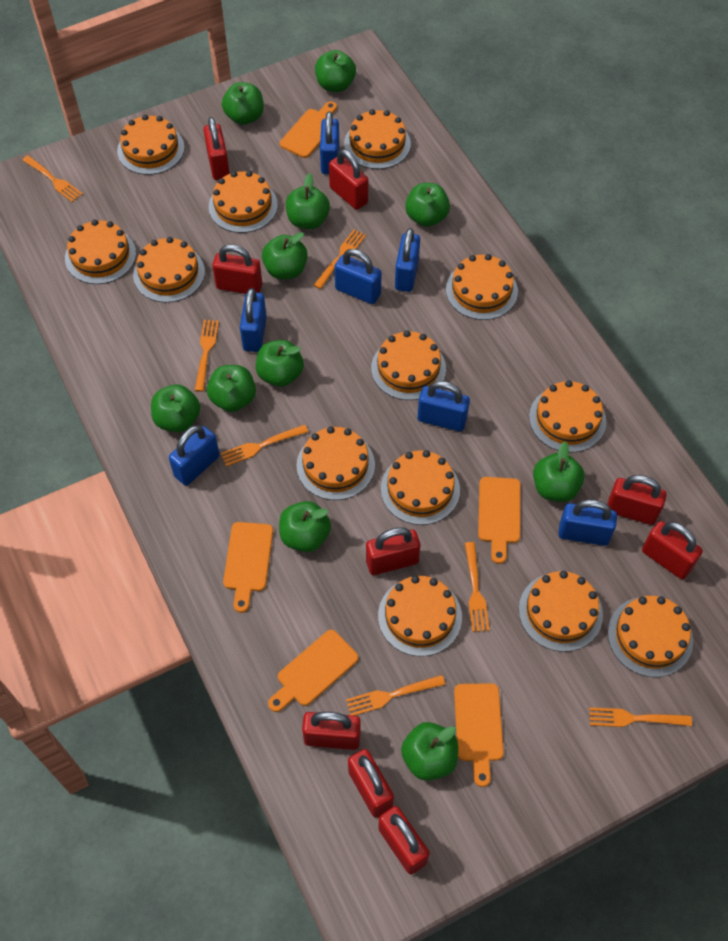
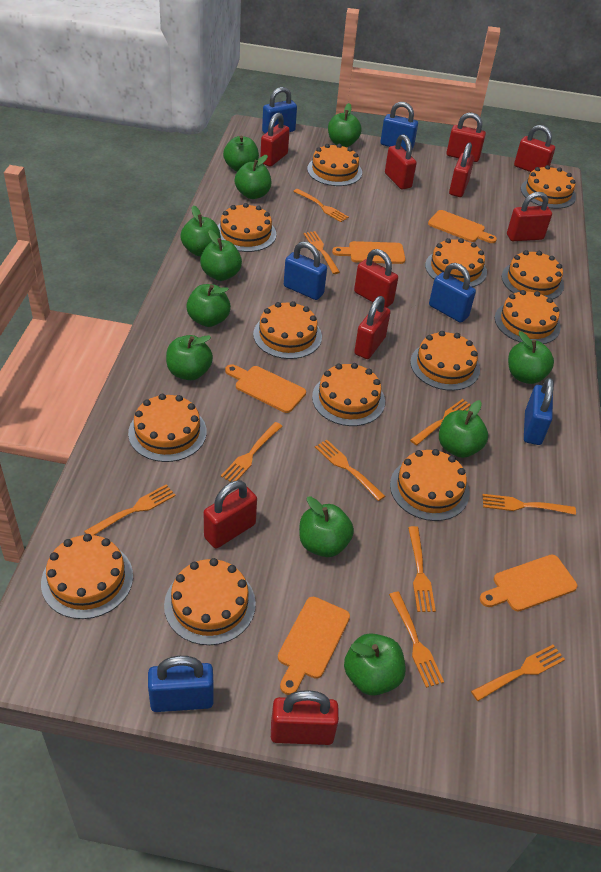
blue padlock: 7 -> 6
orange fork: 7 -> 10
red padlock: 9 -> 10

